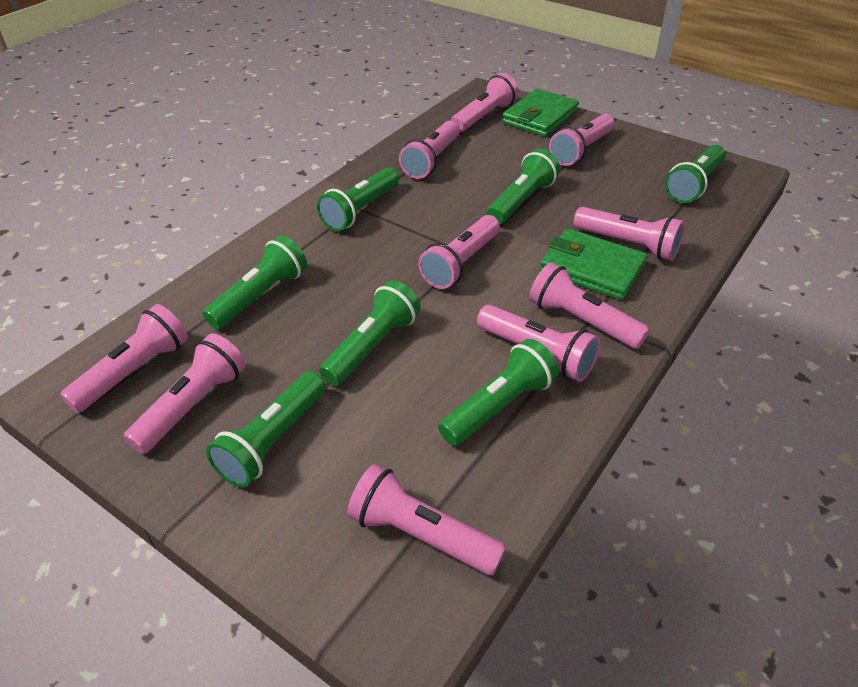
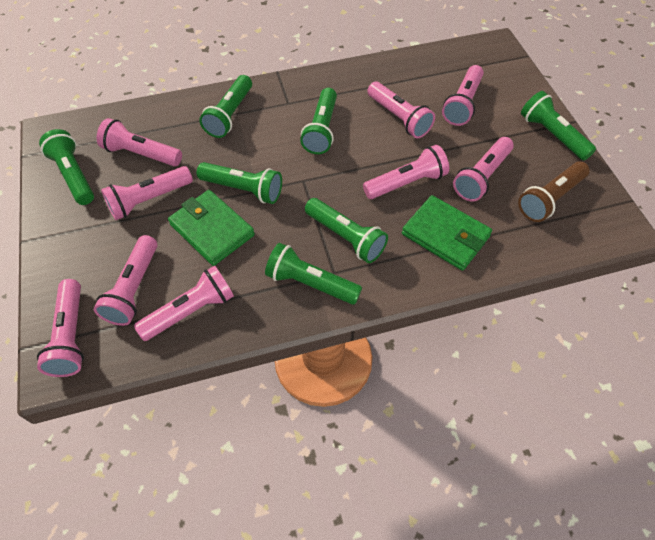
brown flashlight: 0 -> 1
pink flashlight: 10 -> 9

